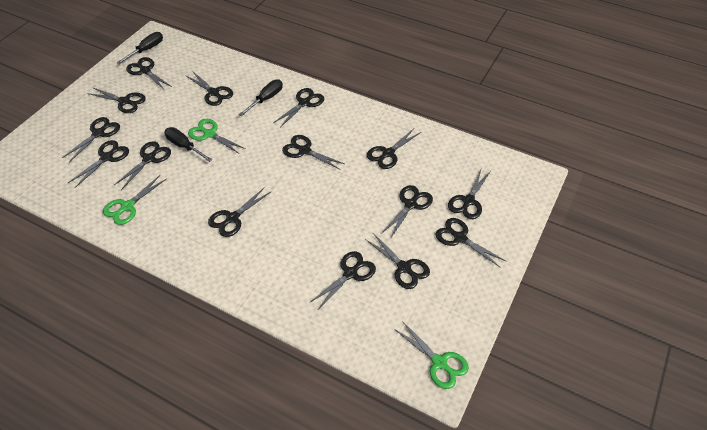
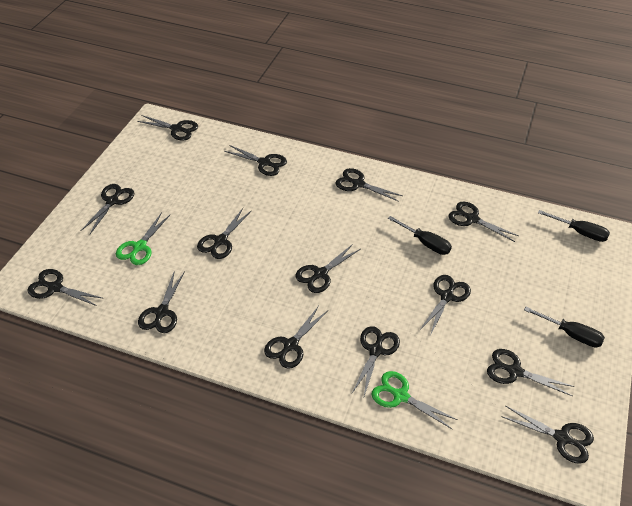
black scissors: 15 -> 14
green scissors: 3 -> 2

